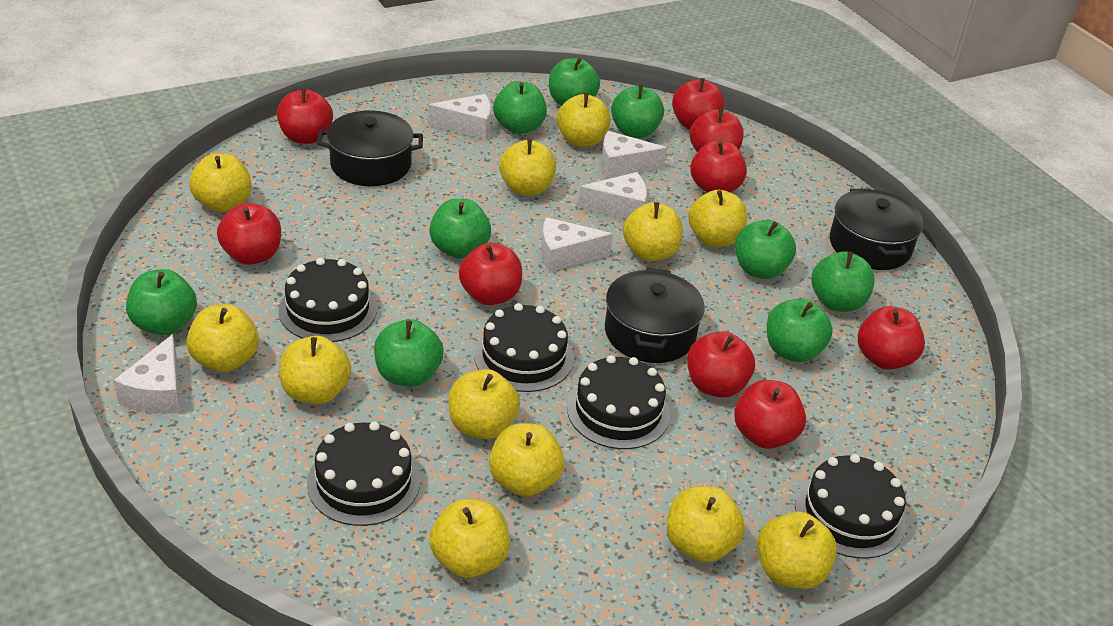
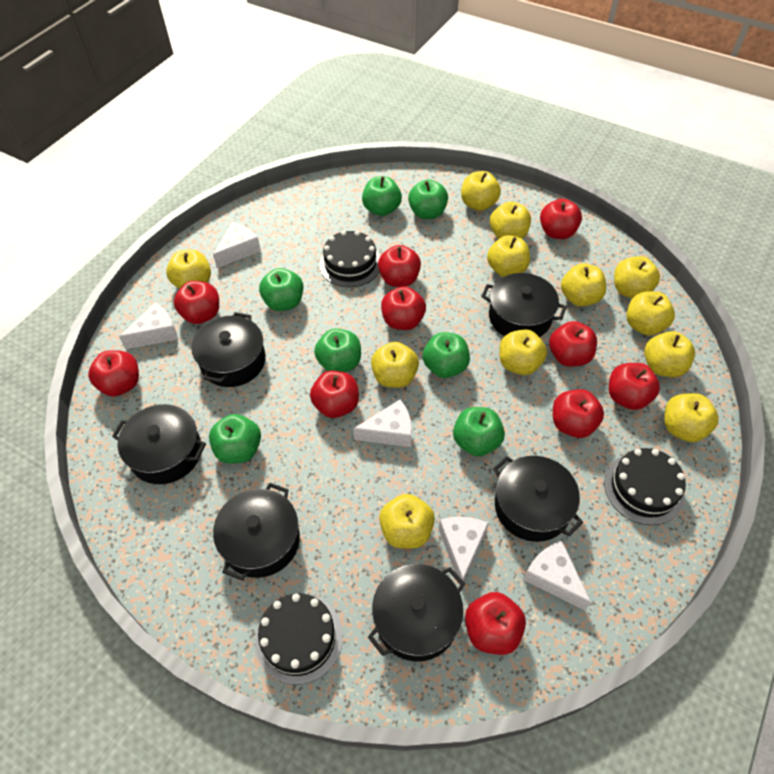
black cake: 5 -> 3
black pot: 3 -> 6
green apple: 9 -> 7
red apple: 9 -> 10

